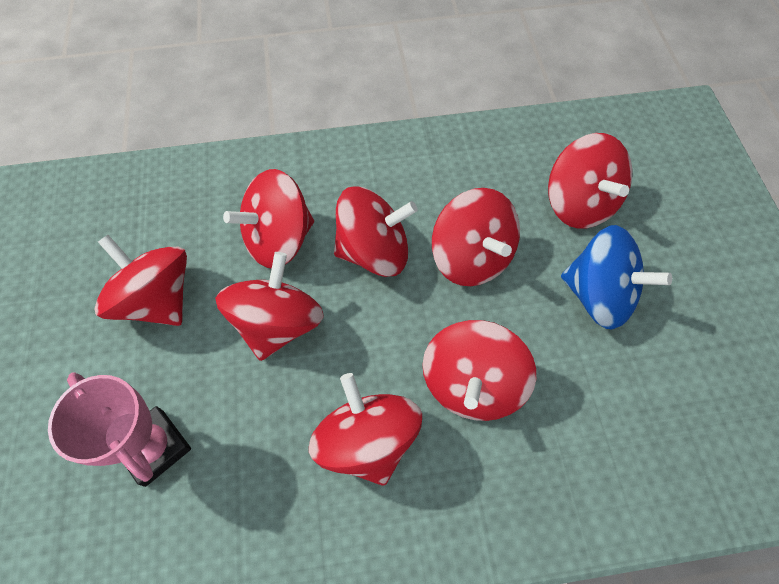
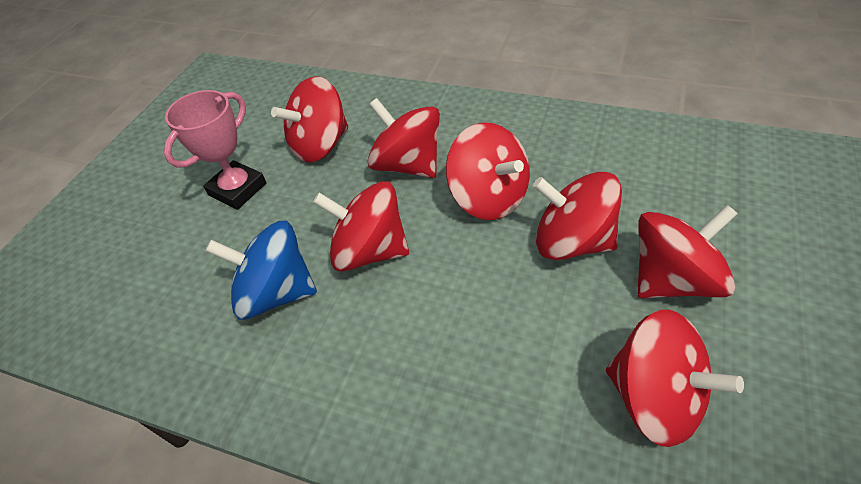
red spinning top: 8 -> 7

